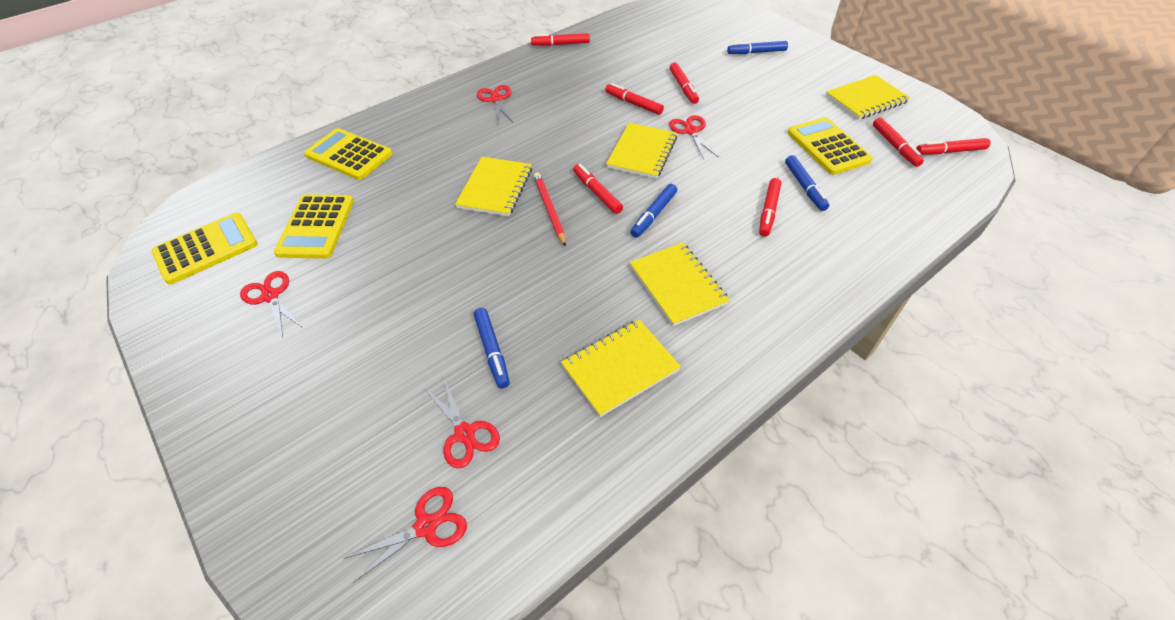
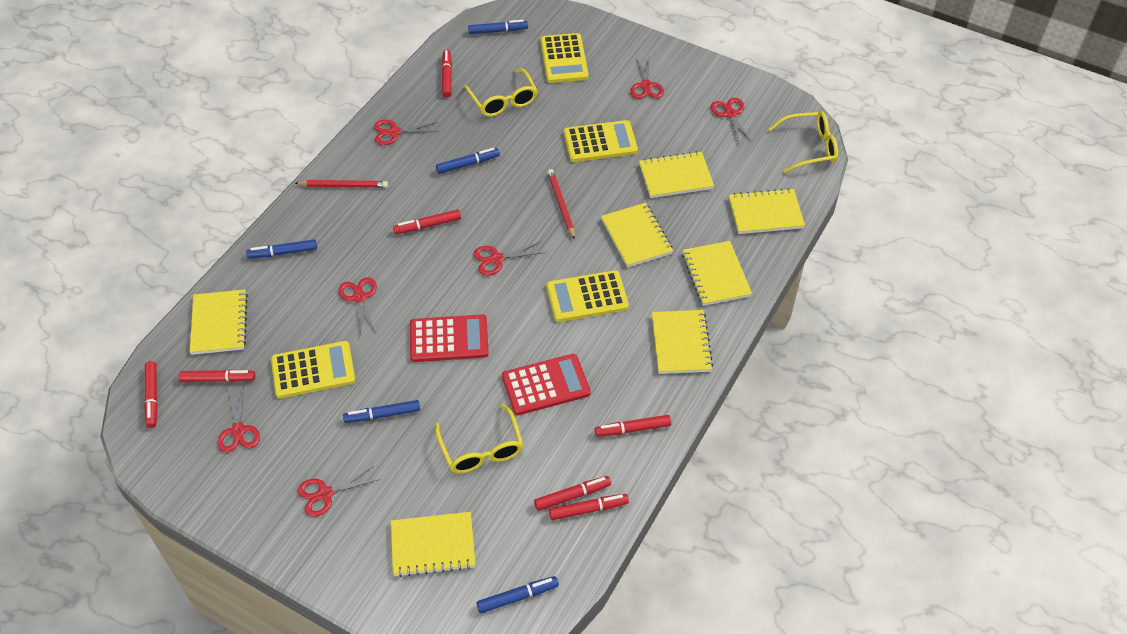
blue marker: 4 -> 5
red calculator: 0 -> 2
red pencil: 1 -> 2
red scissors: 5 -> 7
yellow glasses: 0 -> 3
yellow notebook: 5 -> 7

